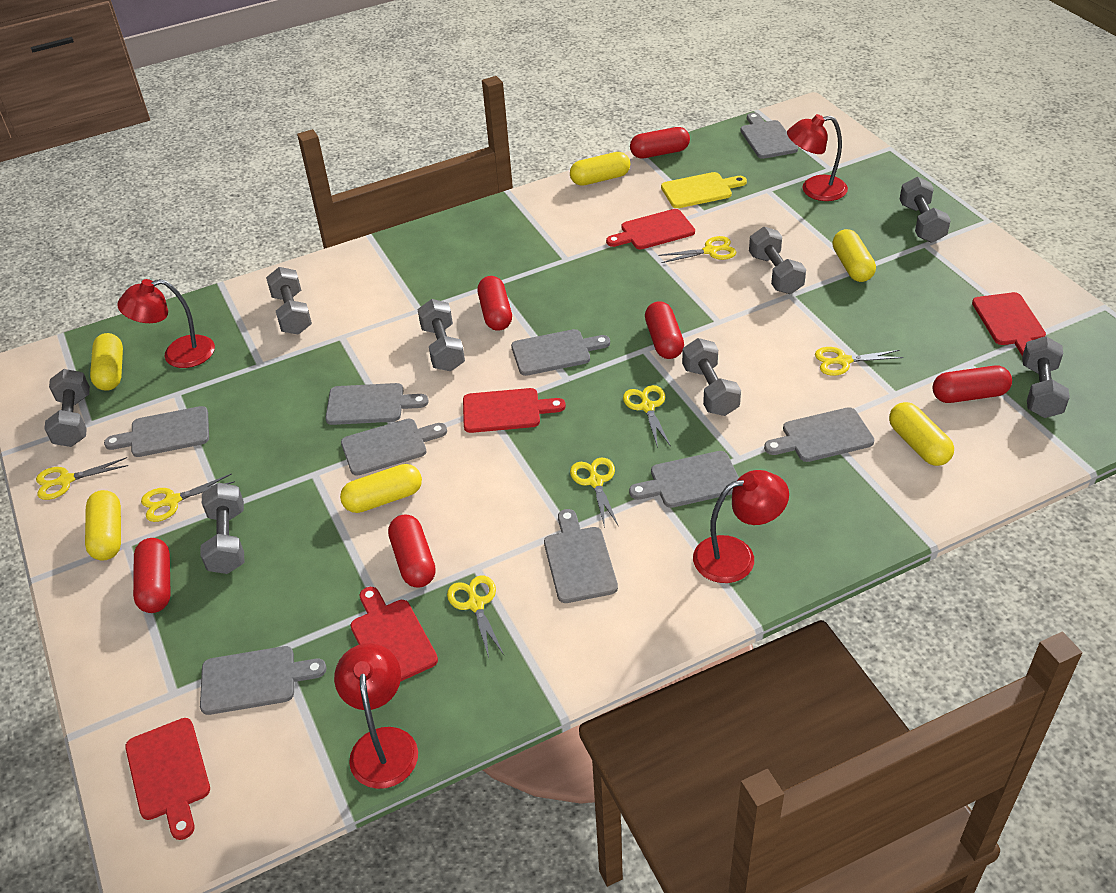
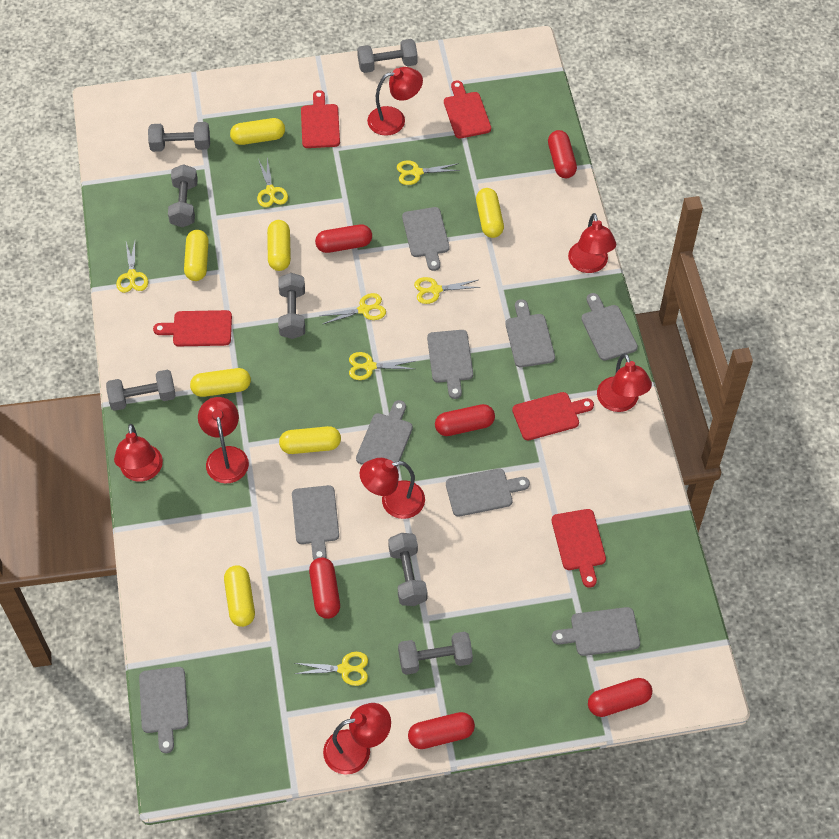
grey dumbbell: 8 -> 7
red lamp: 4 -> 7
yellow capsule: 6 -> 7
yellow cutting board: 1 -> 0

